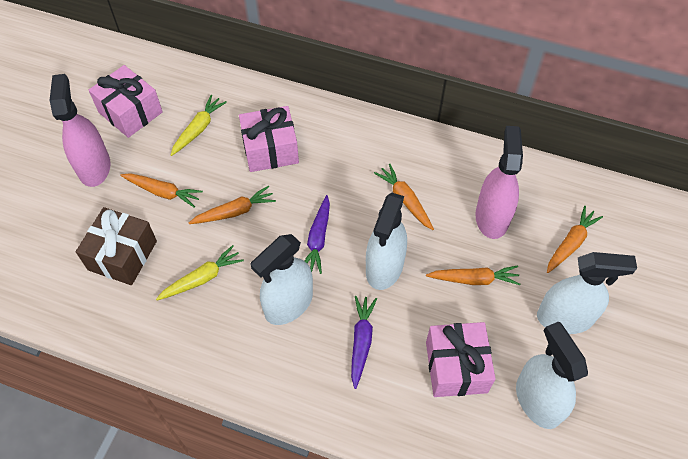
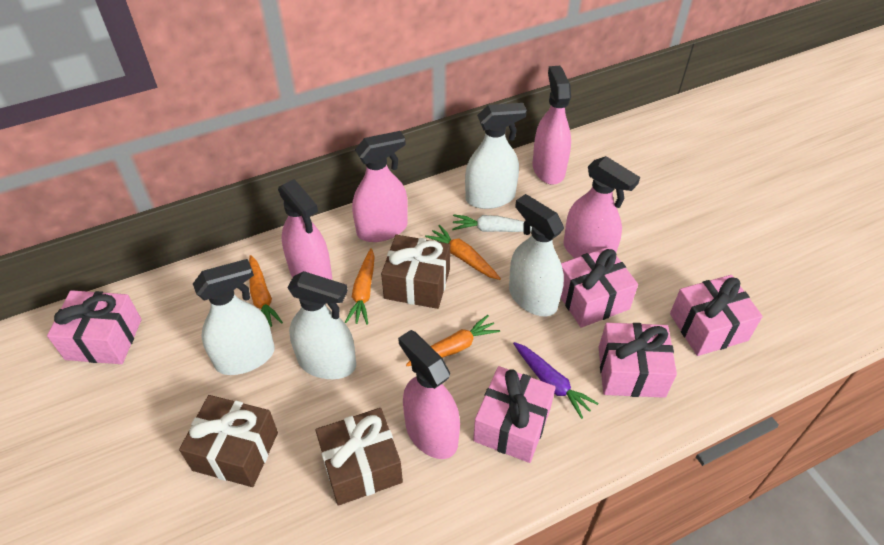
brown gift: 1 -> 3
orange carrot: 5 -> 4
pink gift: 3 -> 5
pink spray bottle: 2 -> 5
purple carrot: 2 -> 1
white carrot: 0 -> 1
yellow carrot: 2 -> 0

